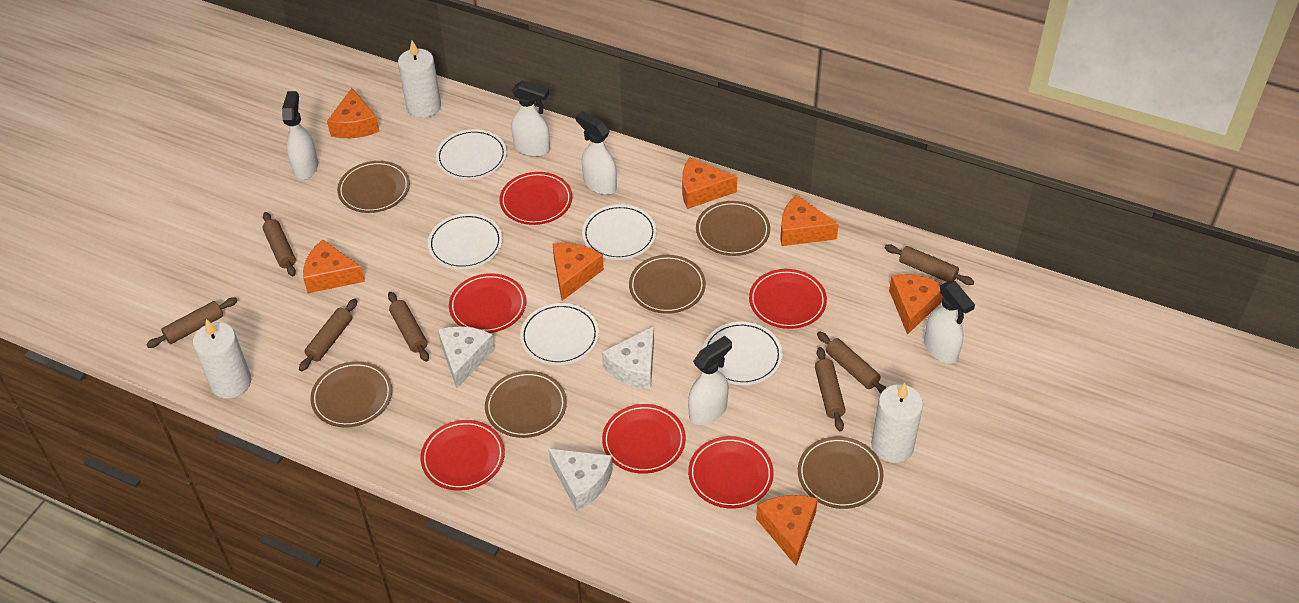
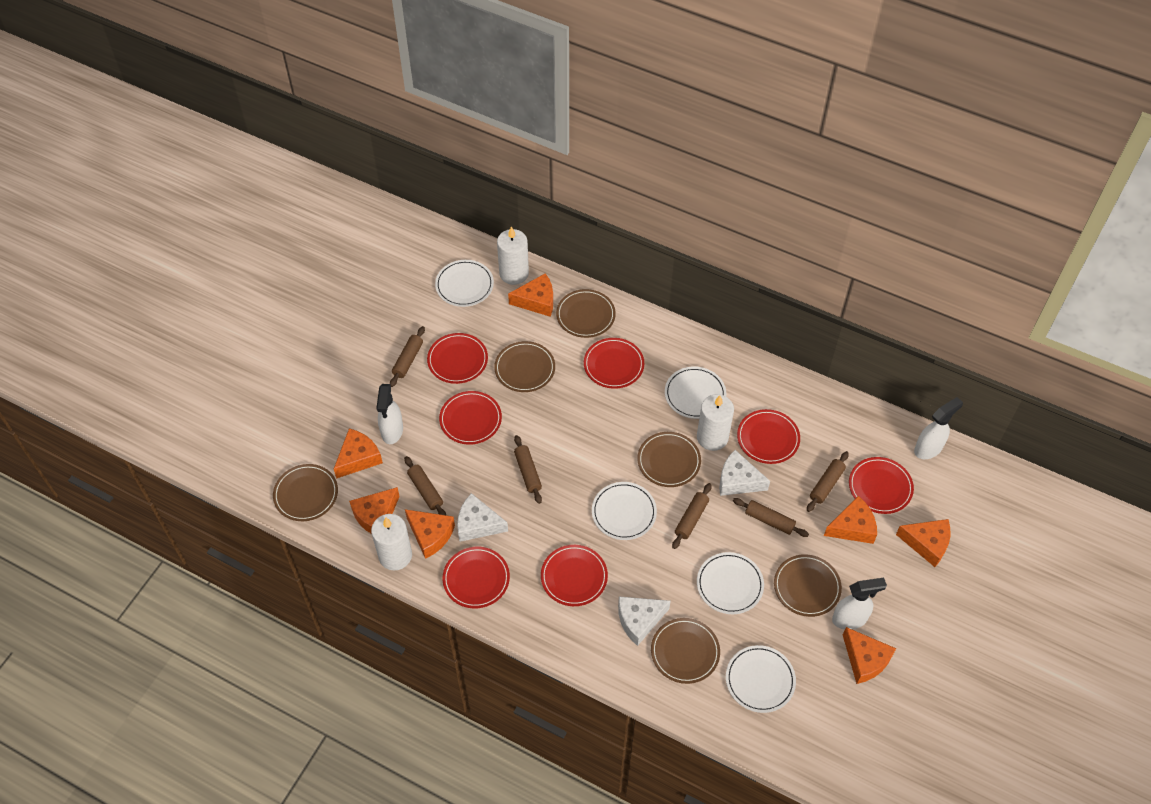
brown rolling pin: 7 -> 6
red plate: 6 -> 7
white spray bottle: 5 -> 3

